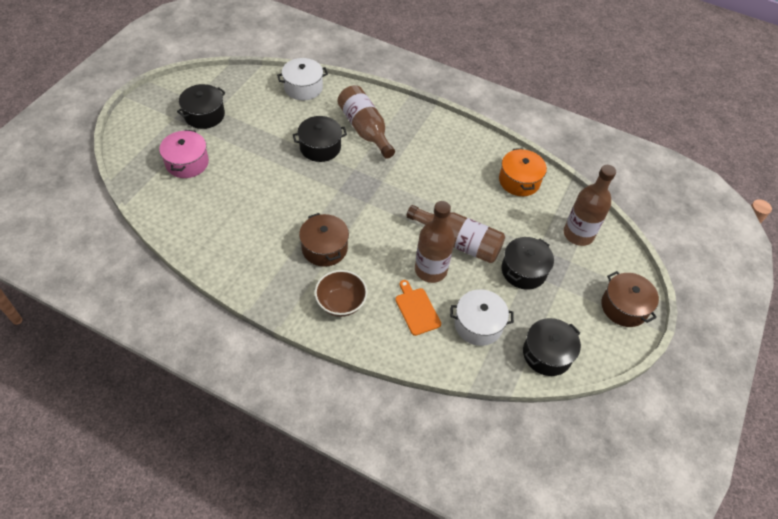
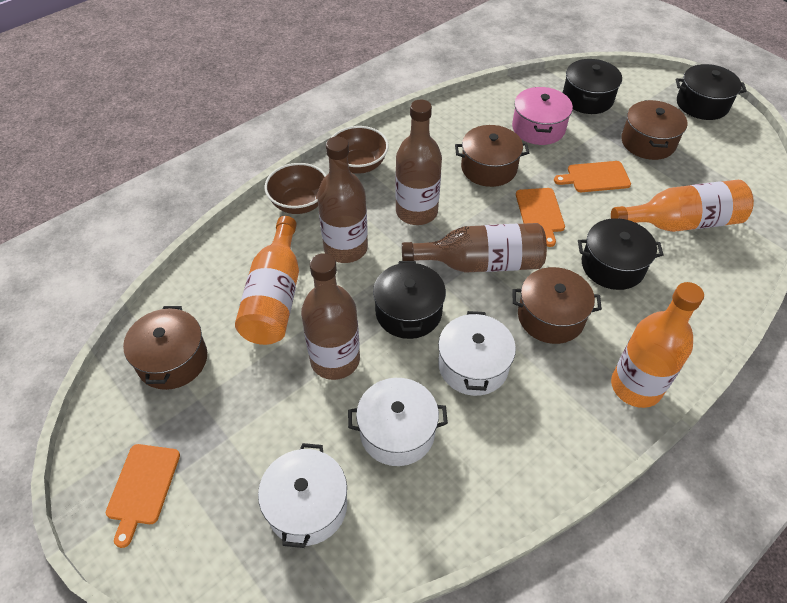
brown bowl: 1 -> 2
brown pot: 2 -> 4
orange bottle: 0 -> 3
orange cutting board: 1 -> 3
orange pot: 1 -> 0
white pot: 2 -> 3

